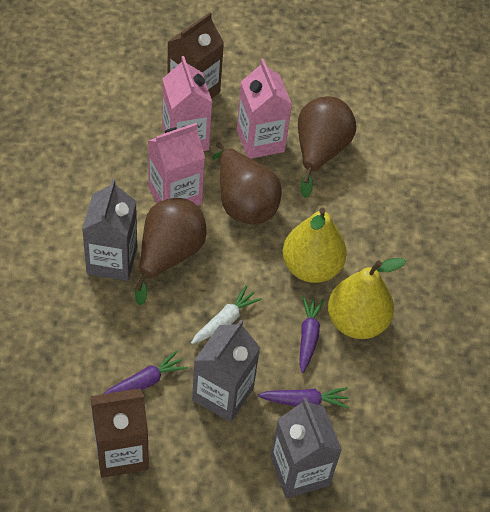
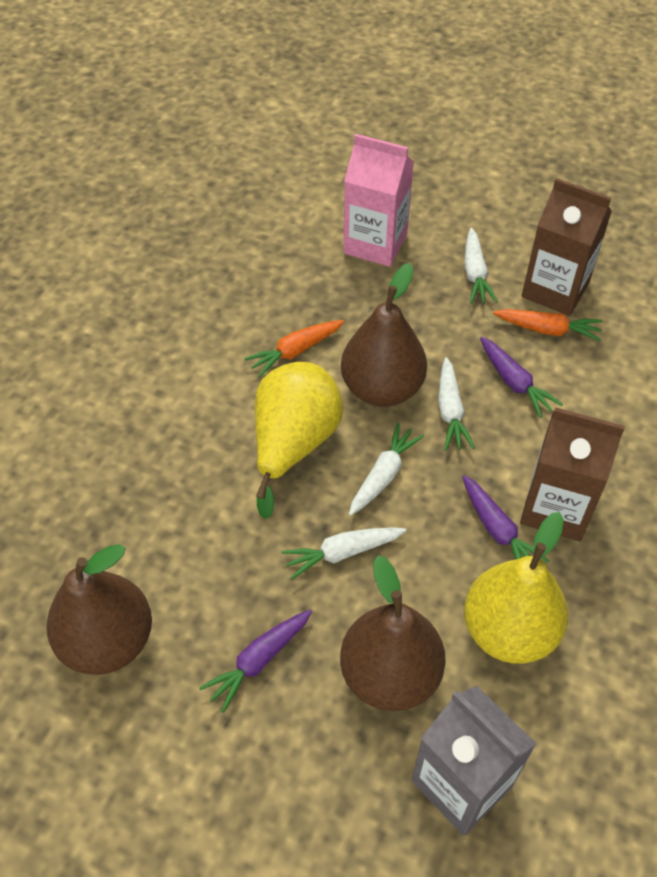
grey carton: 3 -> 1
orange carrot: 0 -> 2
pink carton: 3 -> 1
white carrot: 1 -> 4

